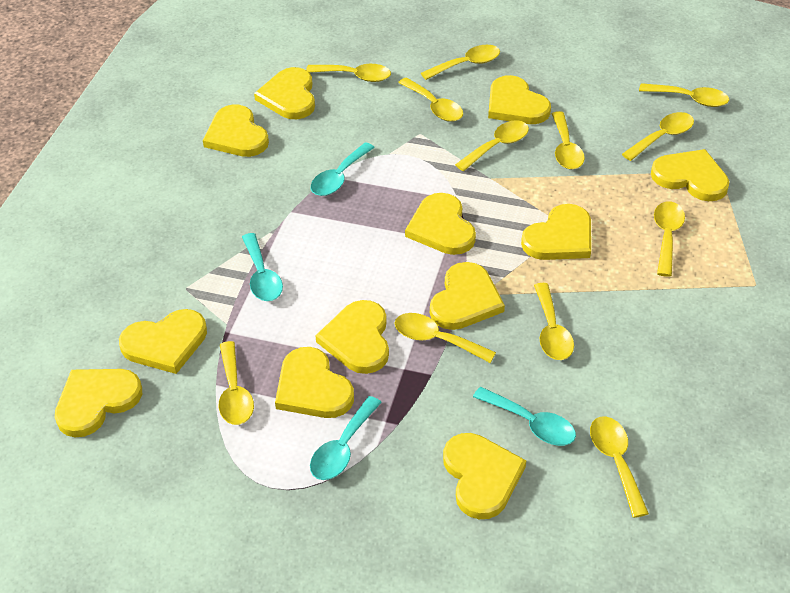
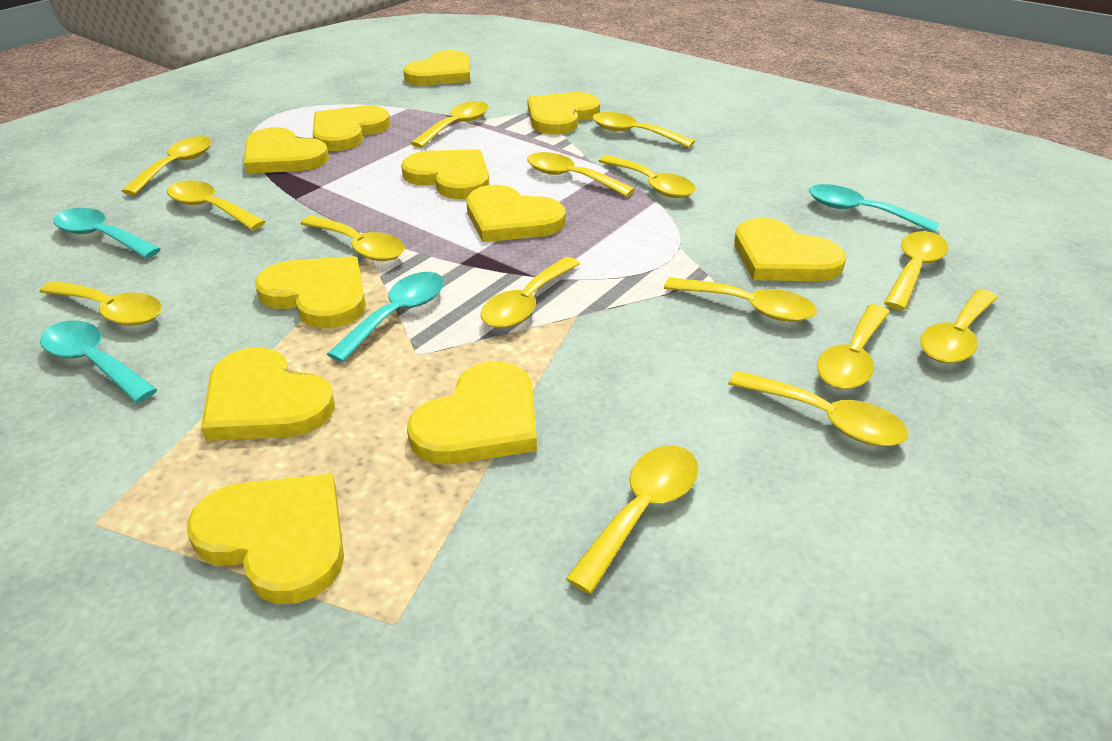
yellow heart: 12 -> 11
yellow spoon: 12 -> 15

